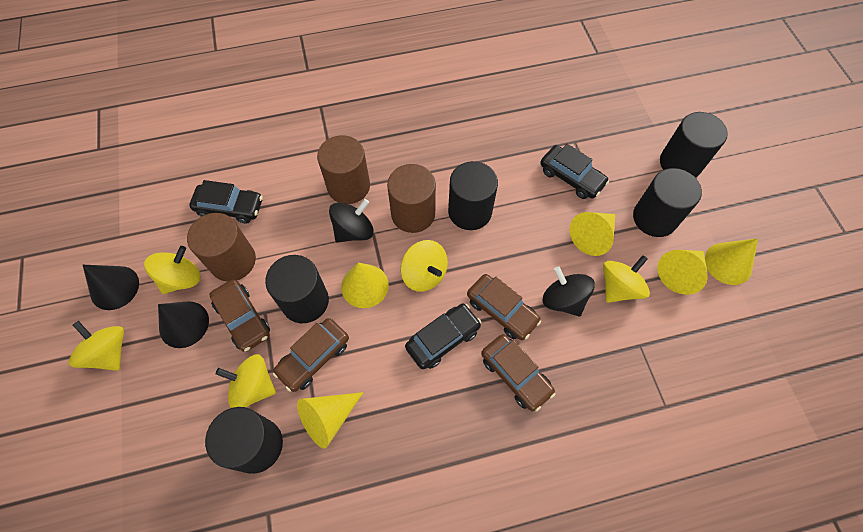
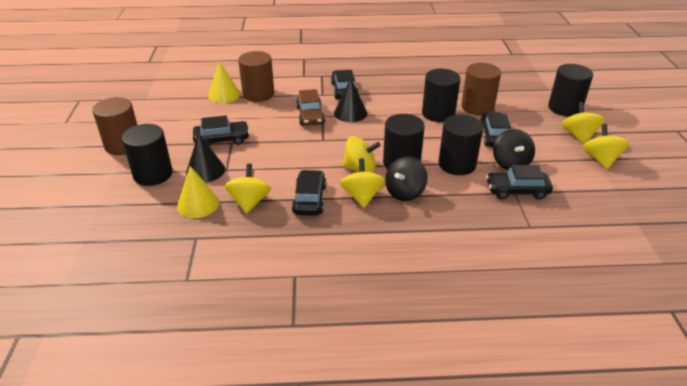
black car: 3 -> 5
brown car: 4 -> 1
yellow cone: 5 -> 2

